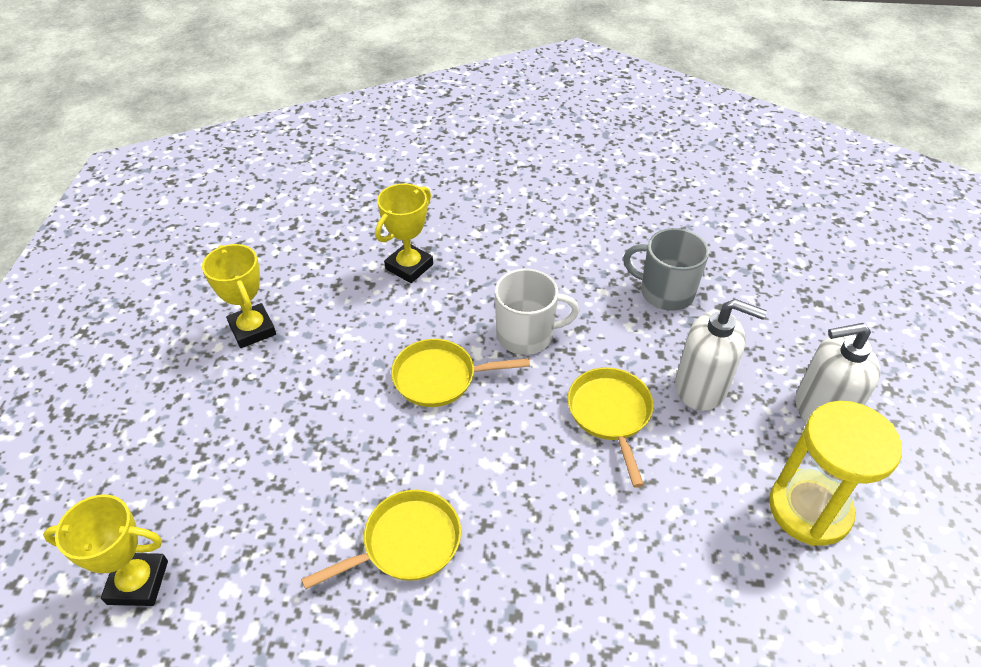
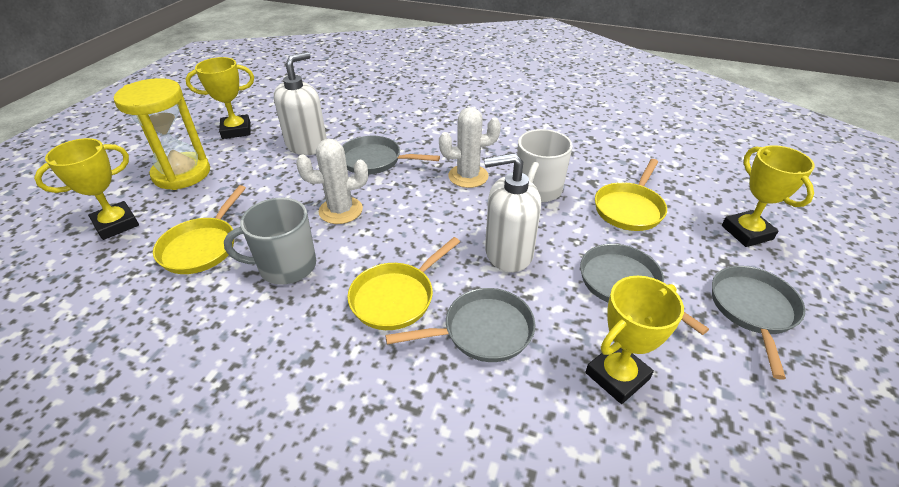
grey pan: 0 -> 4
white cactus: 0 -> 2
yellow trophy: 3 -> 4

